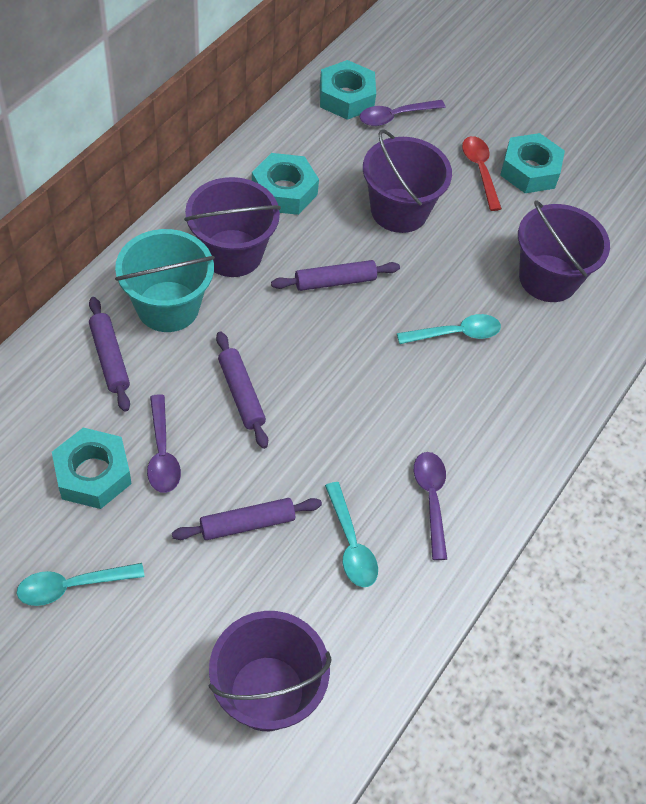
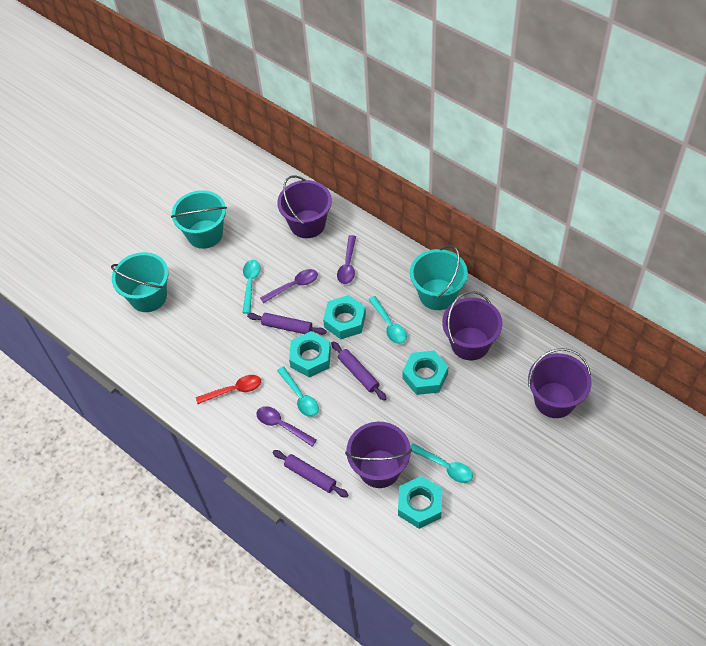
purple rolling pin: 4 -> 3
turquoise bucket: 1 -> 3
turquoise spoon: 3 -> 4

